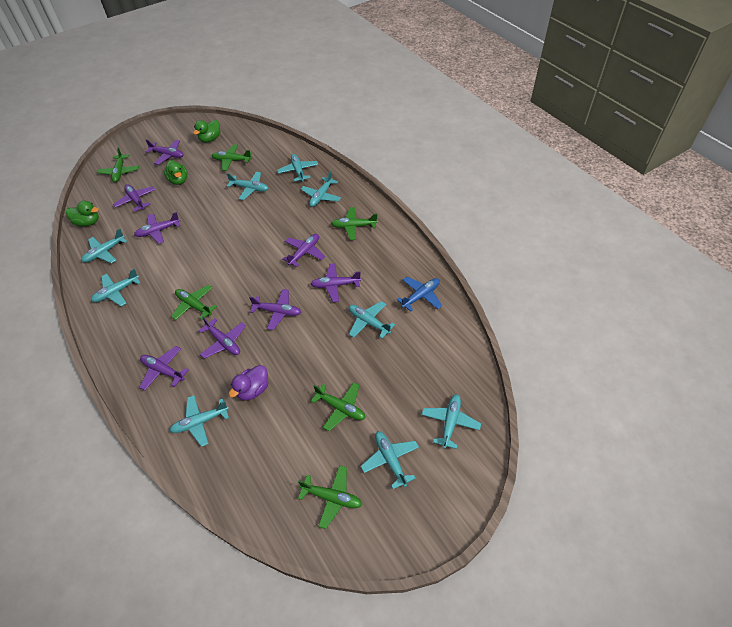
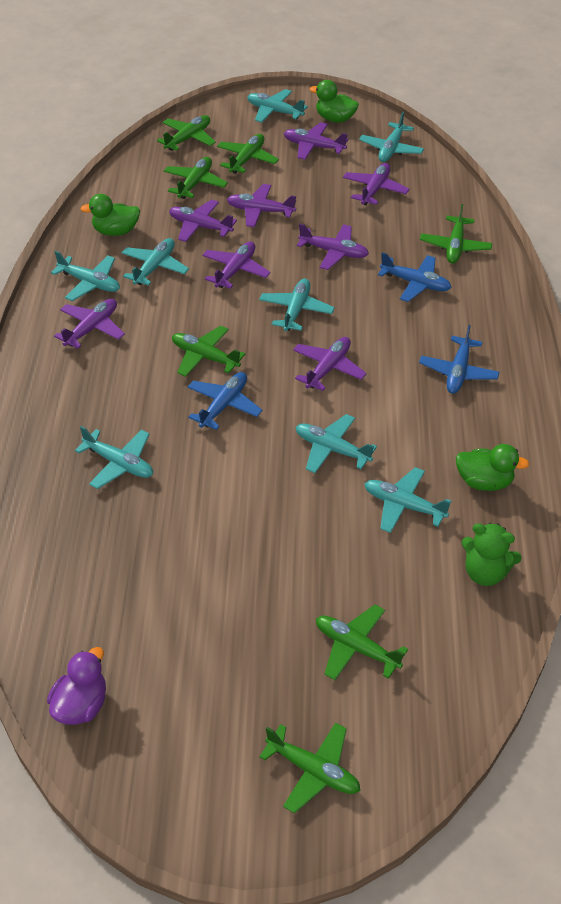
blue plane: 1 -> 3
green plane: 6 -> 7
green teddy bear: 0 -> 1
turquoise plane: 9 -> 8

